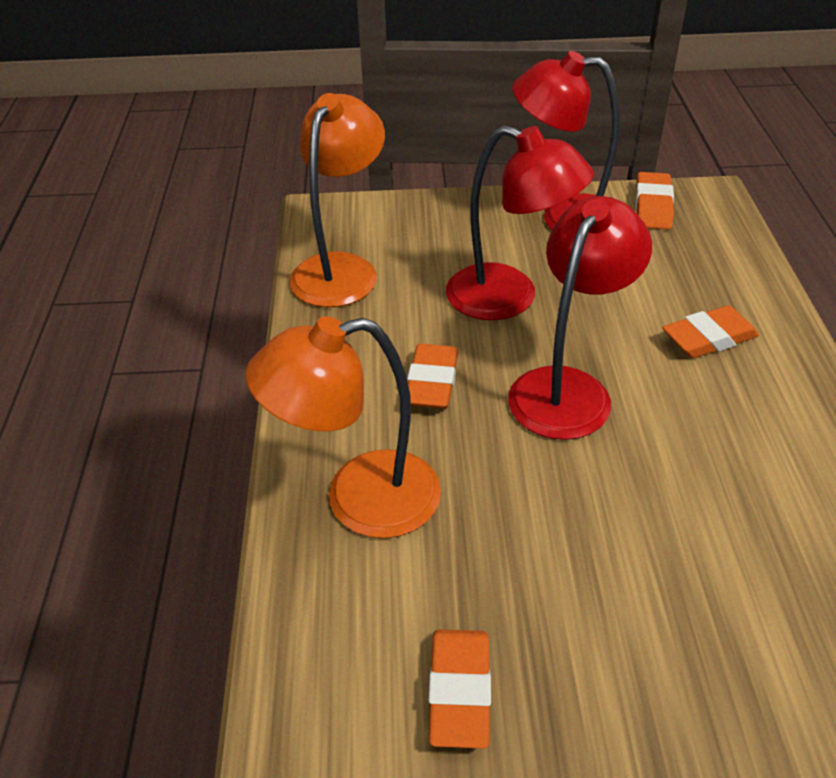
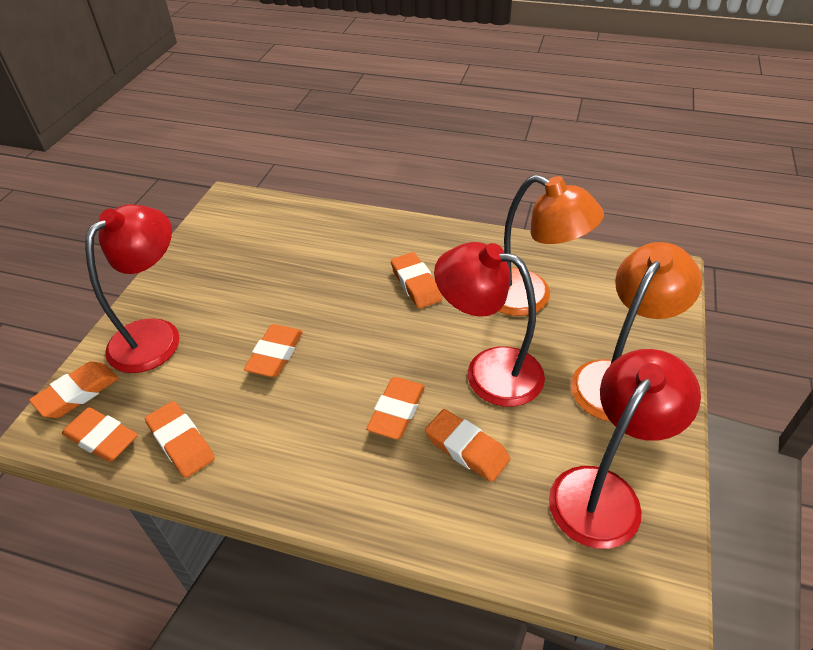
orange eraser: 4 -> 7

